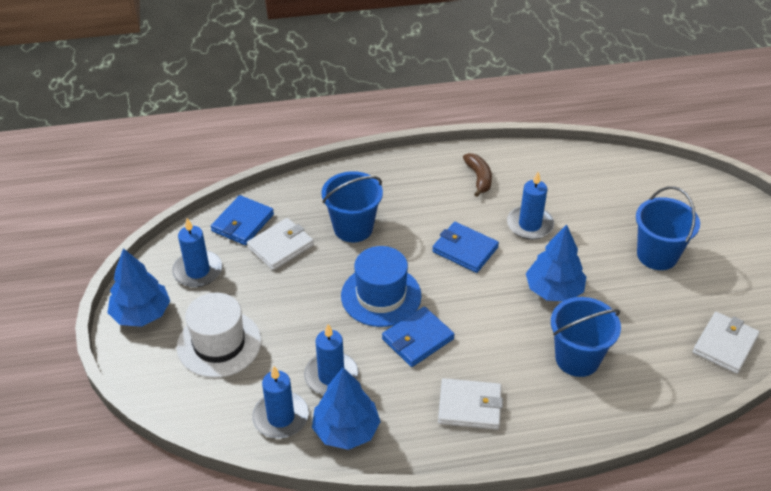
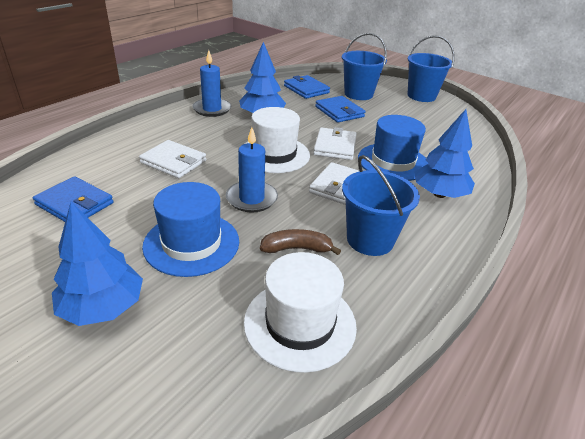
blue candle: 4 -> 2
blue hat: 1 -> 2
white hat: 1 -> 2

